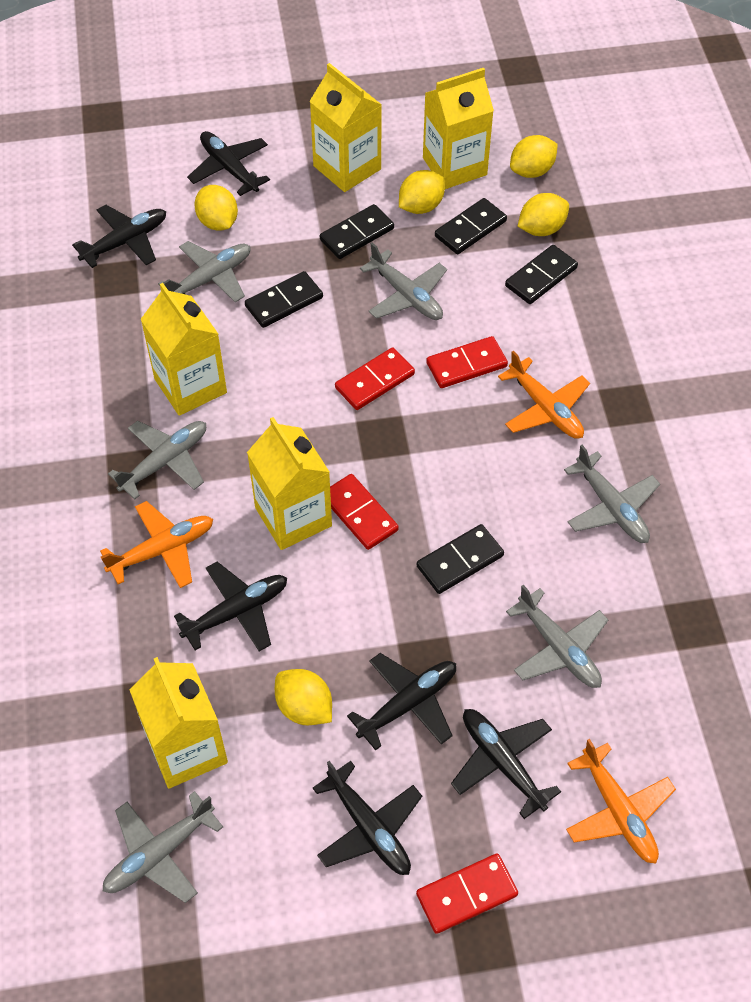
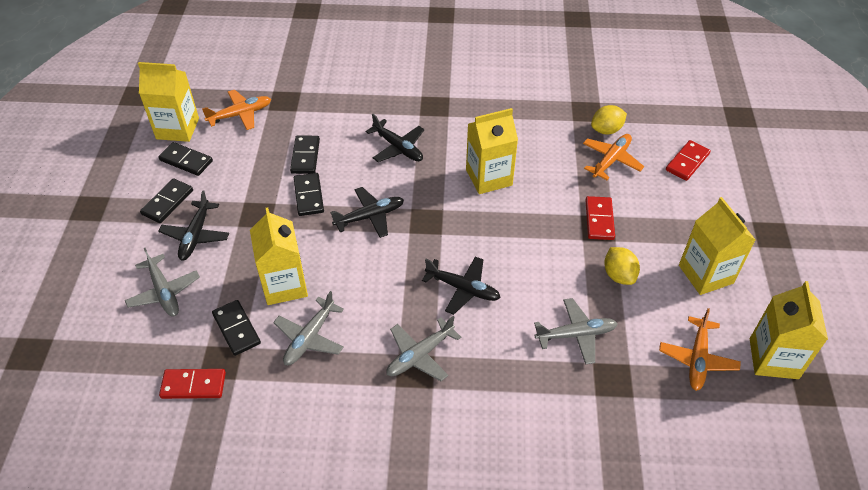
black plane: 6 -> 4
grey plane: 6 -> 4
red domino: 4 -> 3
yellow lemon: 5 -> 2

